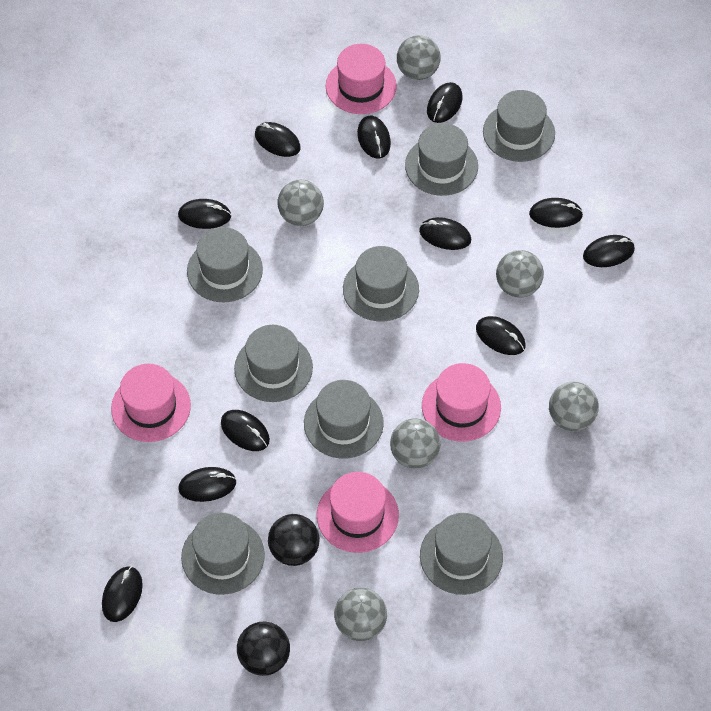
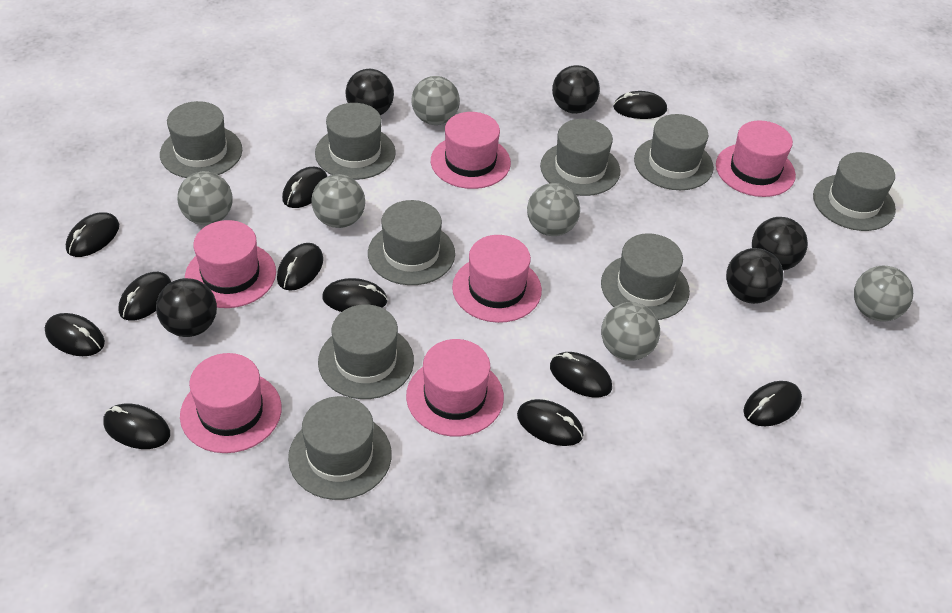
black ball: 2 -> 5
grey hat: 8 -> 9
pink hat: 4 -> 6

